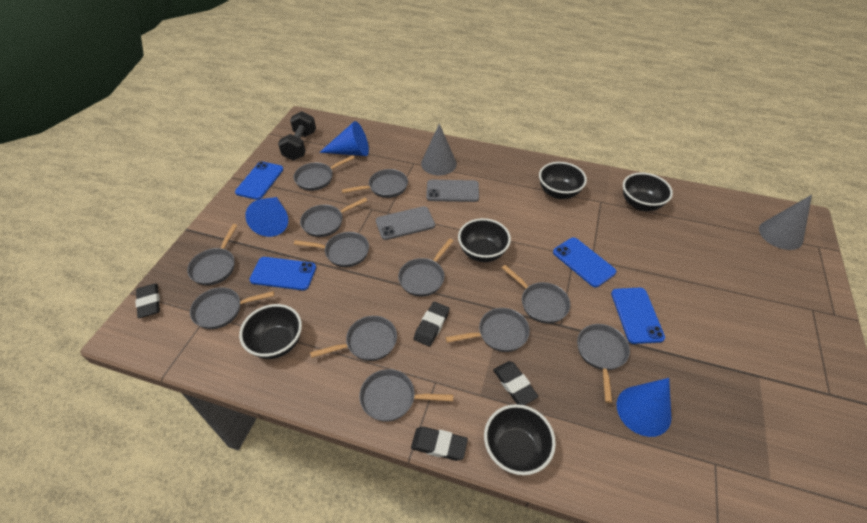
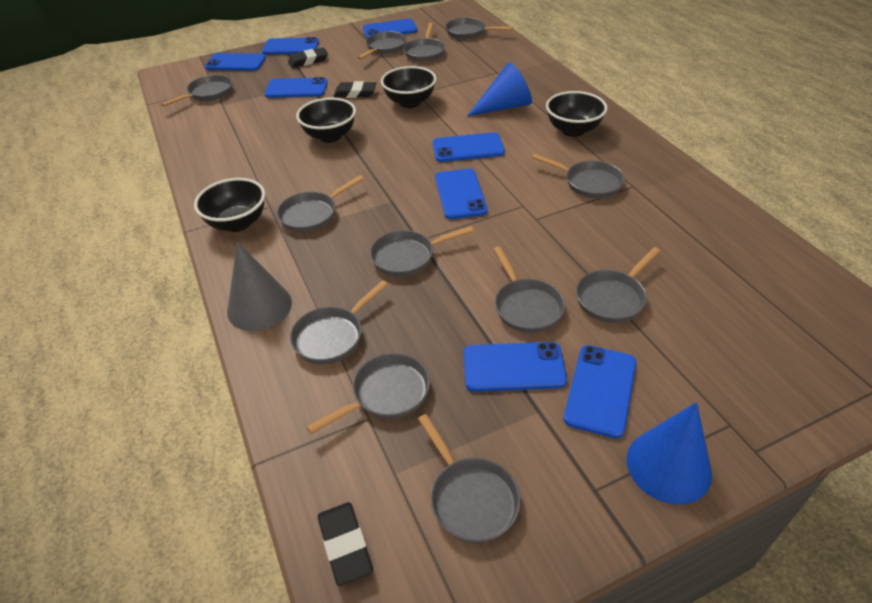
black bowl: 5 -> 4
black dumbbell: 1 -> 0
black eraser: 4 -> 3
blue cone: 3 -> 2
blue phone: 4 -> 8
grey cone: 2 -> 1
grey phone: 2 -> 0

